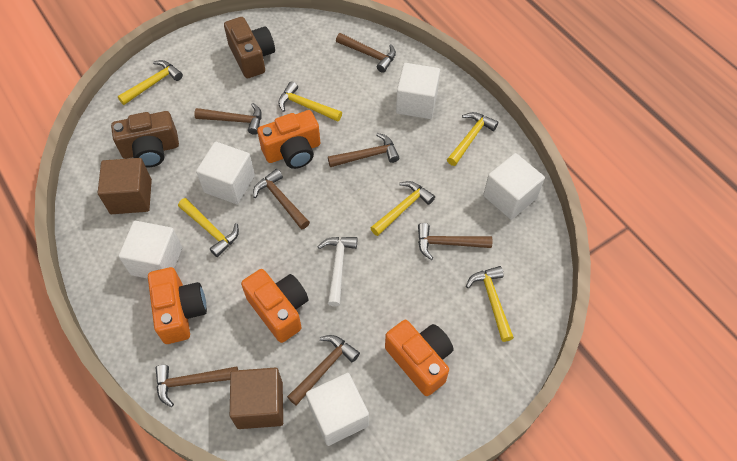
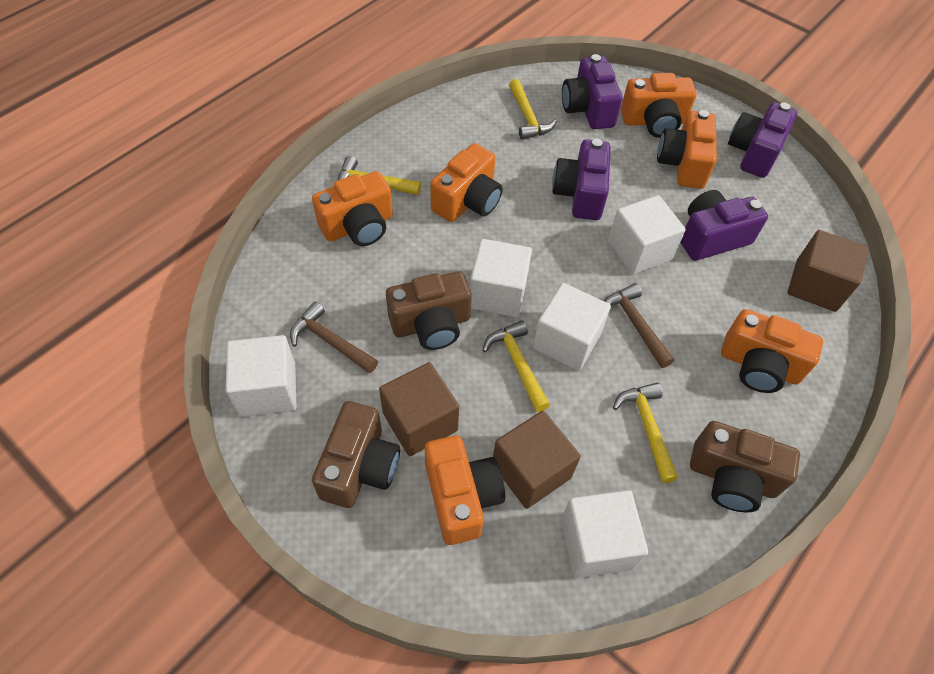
brown camera: 2 -> 3
brown cube: 2 -> 3
brown hammer: 7 -> 2
orange camera: 4 -> 6
purple camera: 0 -> 4
white hammer: 1 -> 0
yellow hammer: 6 -> 4

